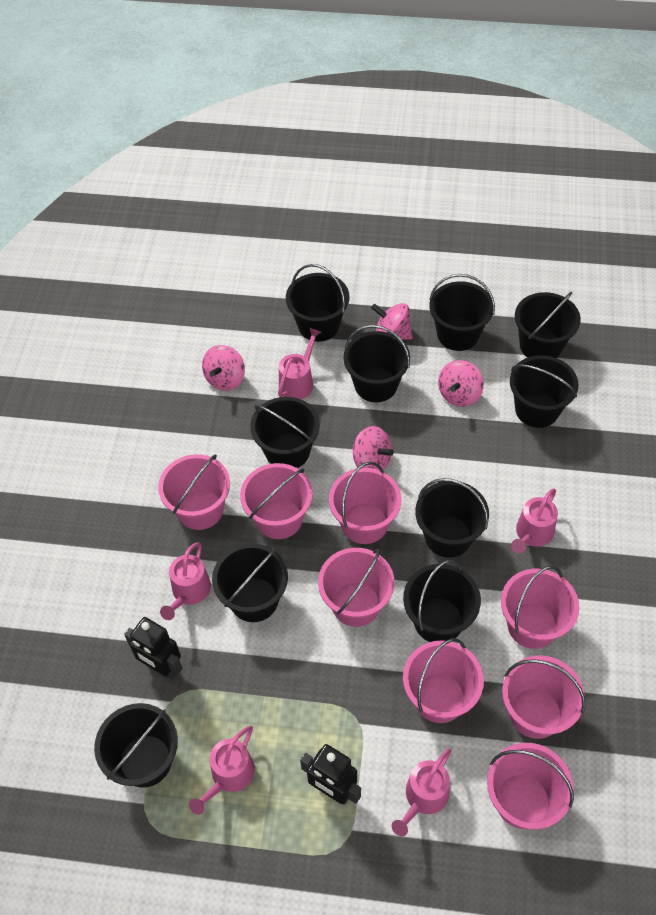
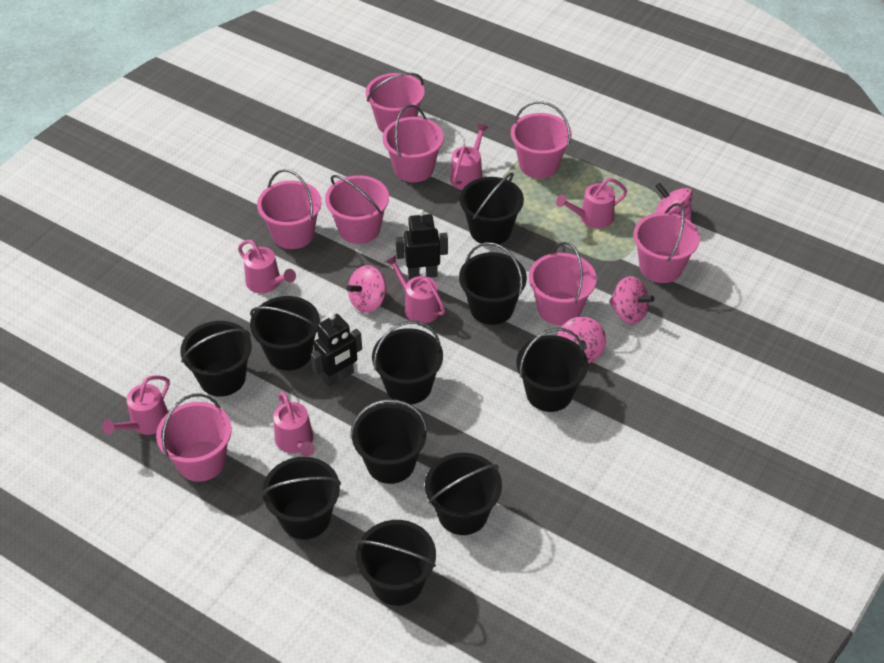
pink watering can: 5 -> 6

